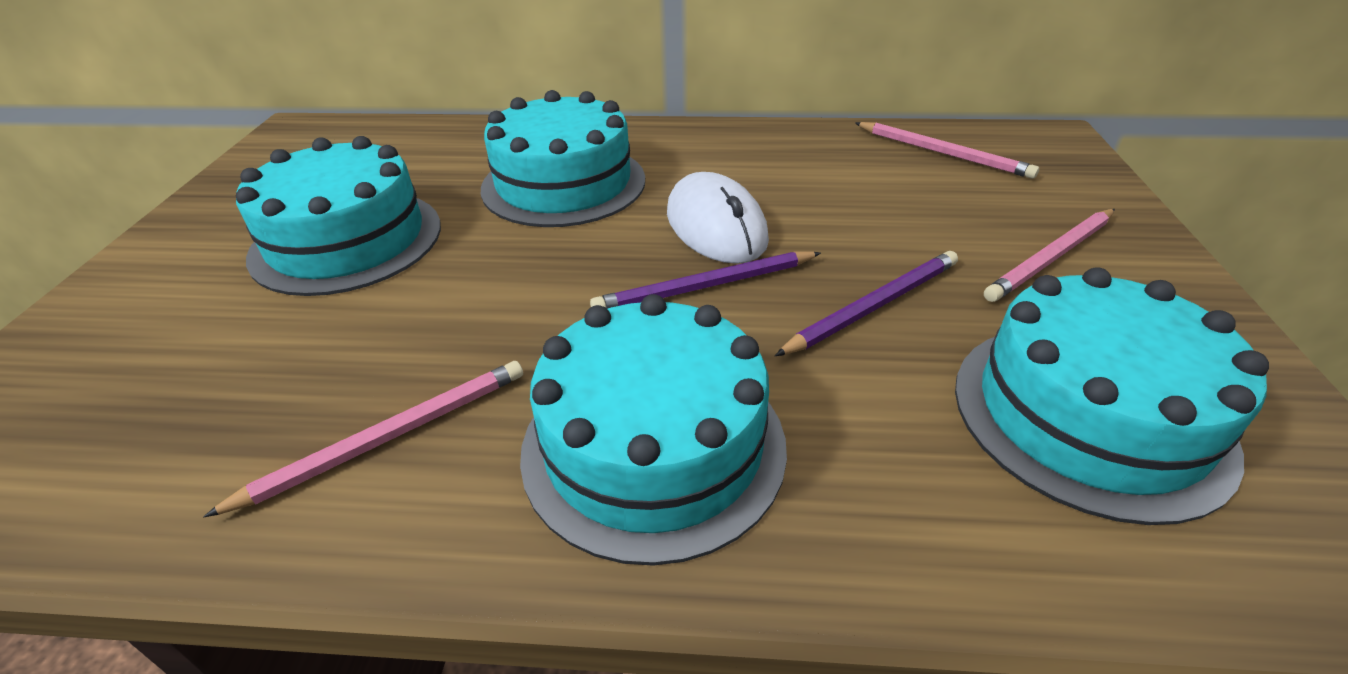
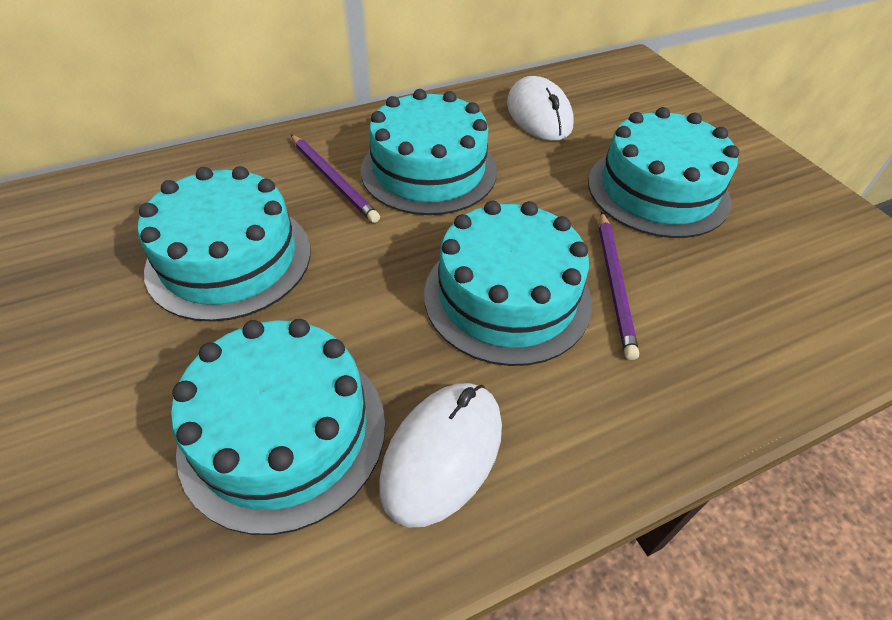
pink pencil: 3 -> 0
turquoise cake: 4 -> 5
white mouse: 1 -> 2

